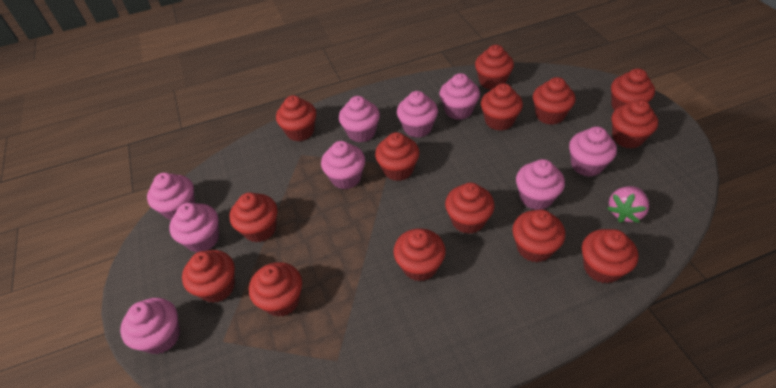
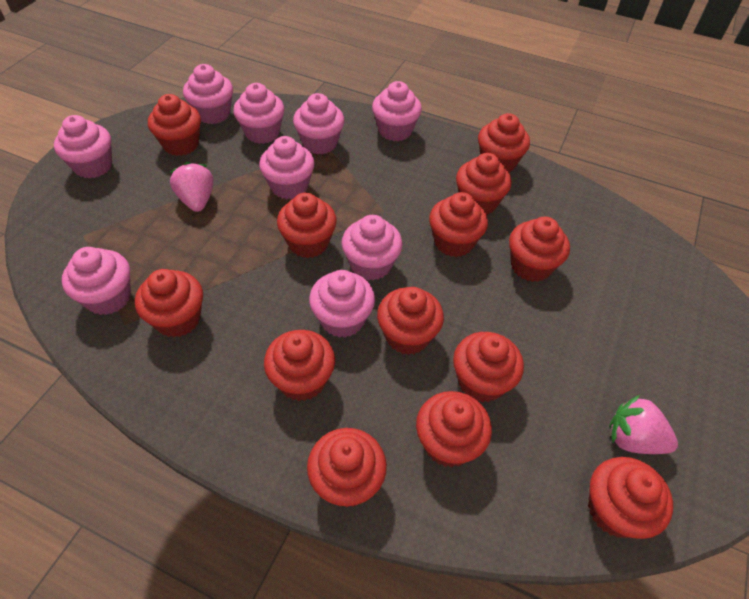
pink strawberry: 1 -> 2
red cupcake: 14 -> 13

